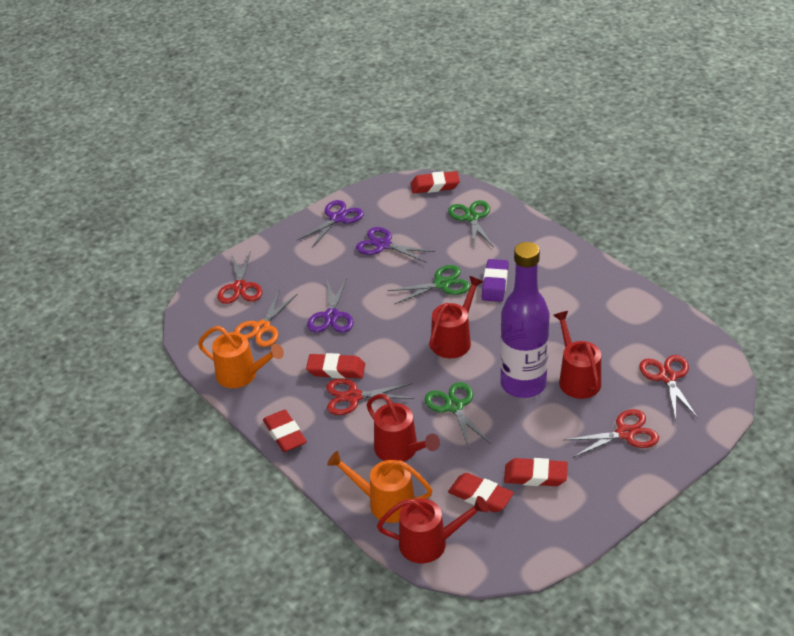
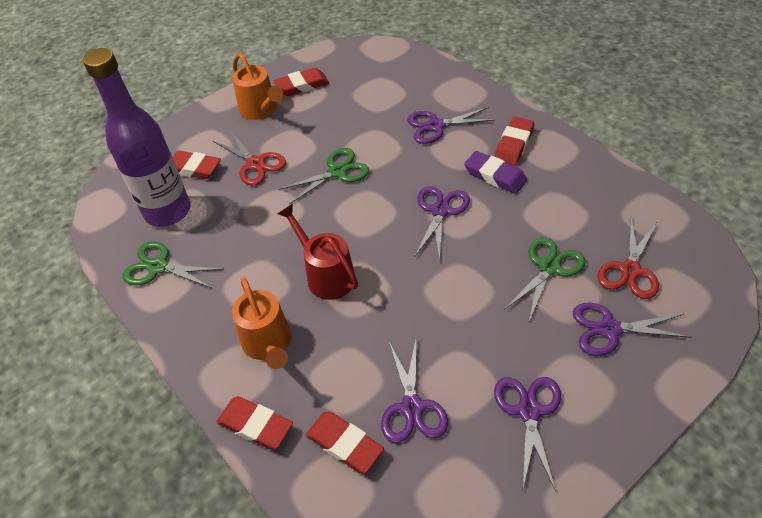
orange scissors: 1 -> 0
purple scissors: 3 -> 5
red scissors: 4 -> 2
red watering can: 4 -> 1

